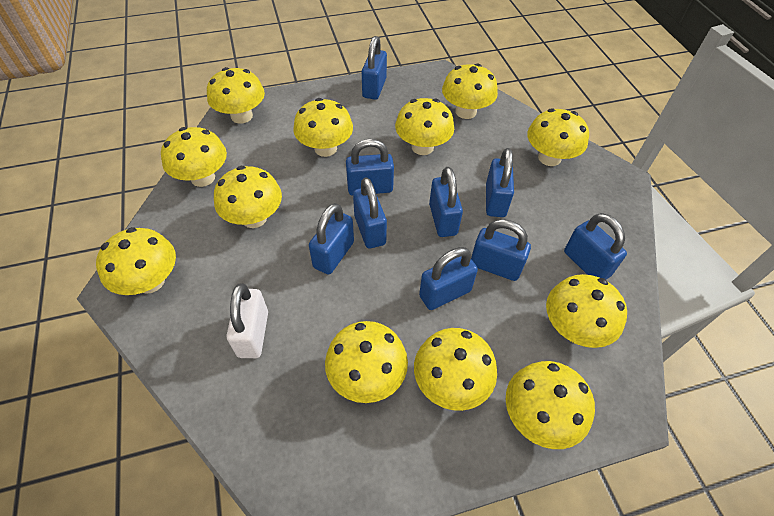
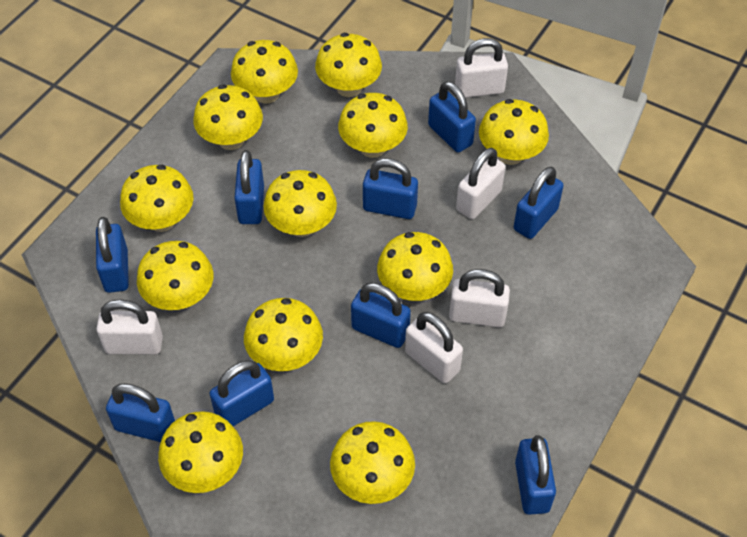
white padlock: 1 -> 5

